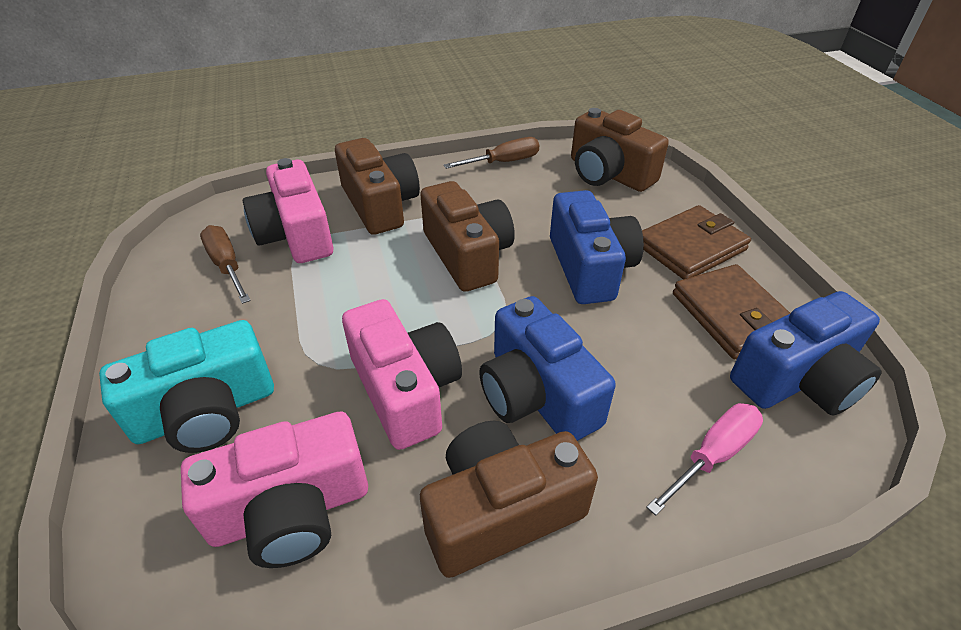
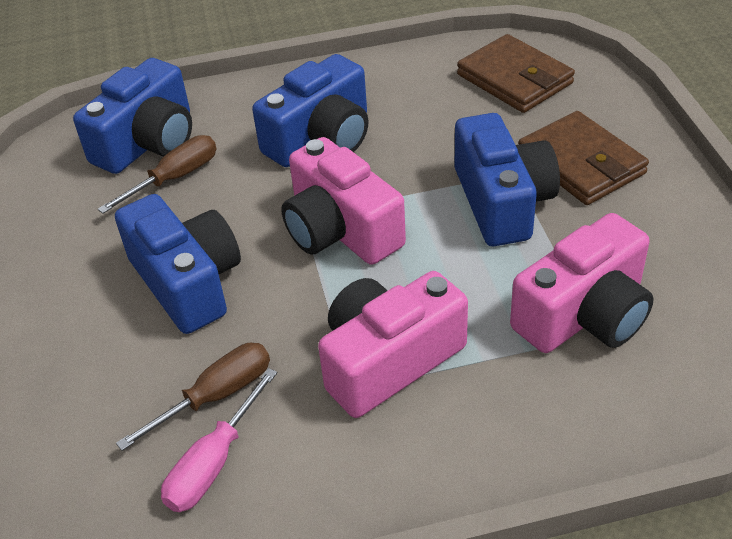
blue camera: 3 -> 4
brown camera: 4 -> 0
turquoise camera: 1 -> 0

